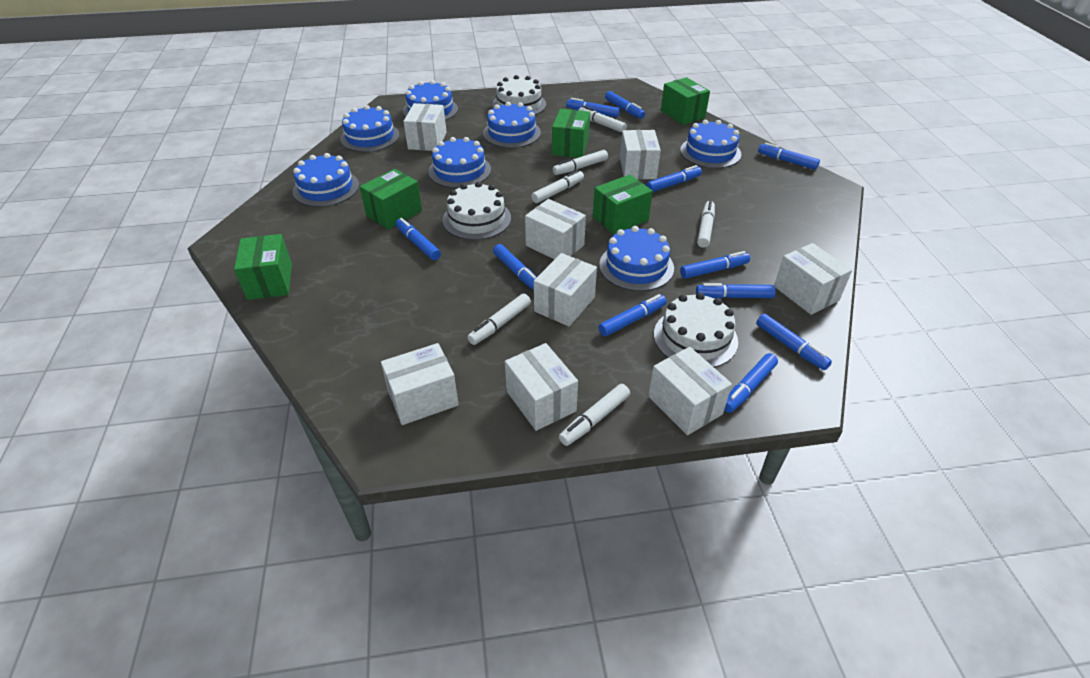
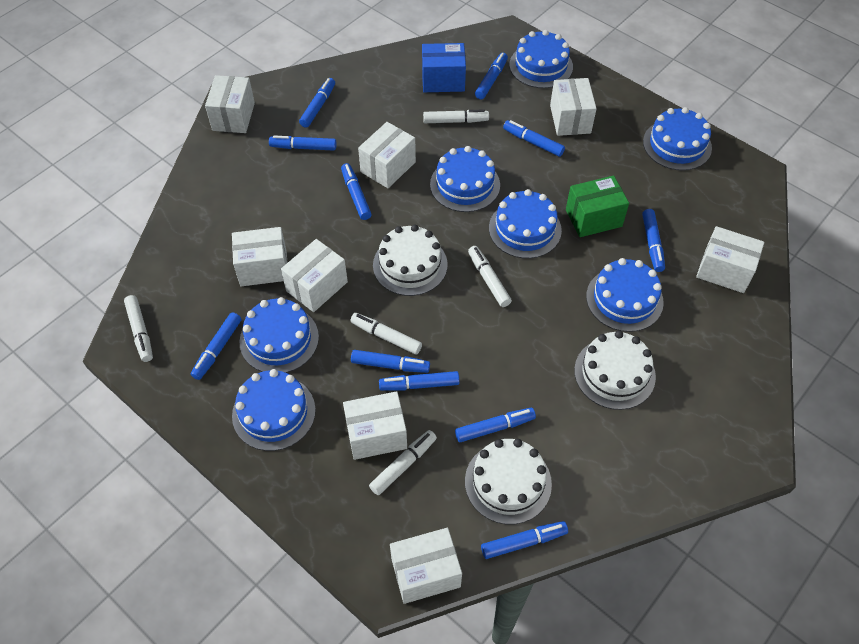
blue box: 0 -> 1
green box: 5 -> 1
white marker: 6 -> 5

